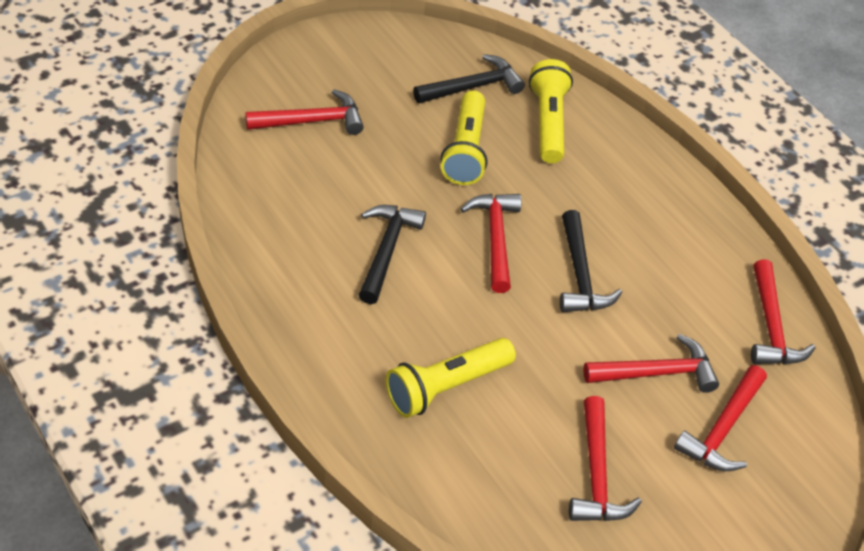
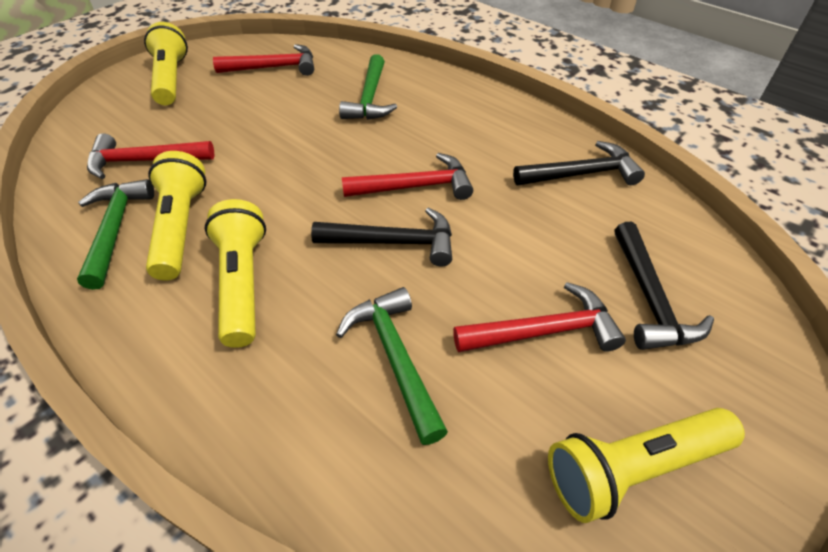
green hammer: 0 -> 3
red hammer: 6 -> 4
yellow flashlight: 3 -> 4

